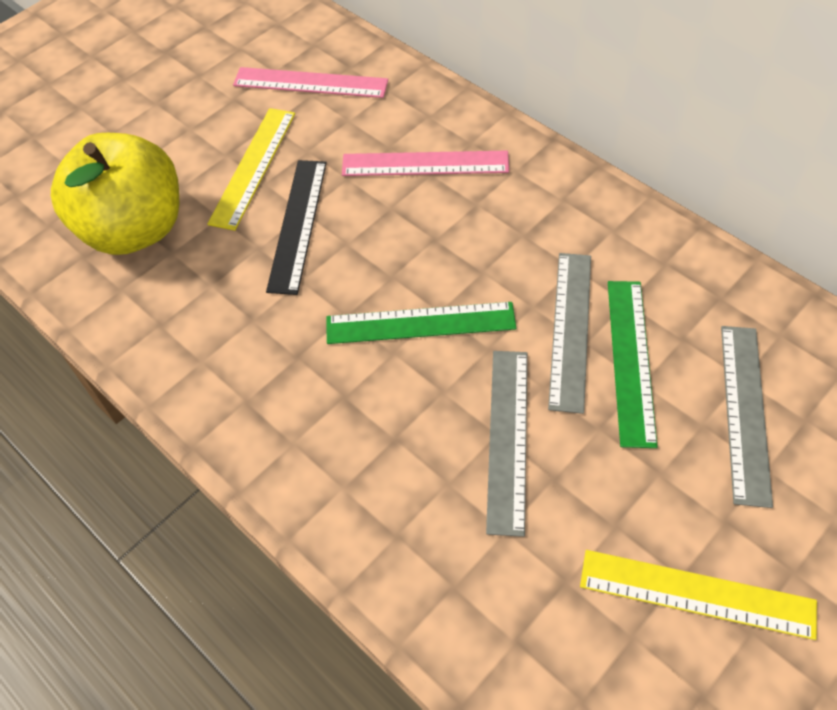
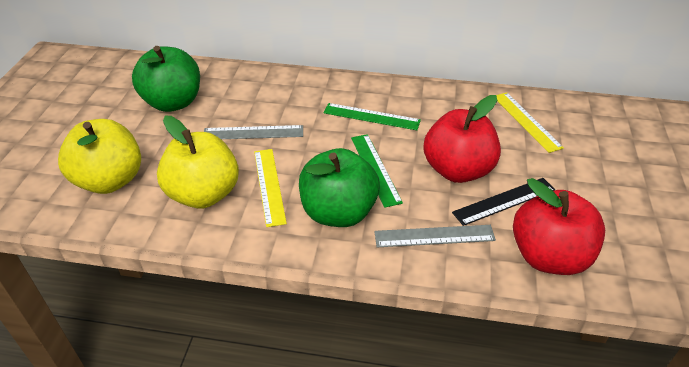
green apple: 0 -> 2
grey ruler: 3 -> 2
pink ruler: 2 -> 0
red apple: 0 -> 2
yellow apple: 1 -> 2

